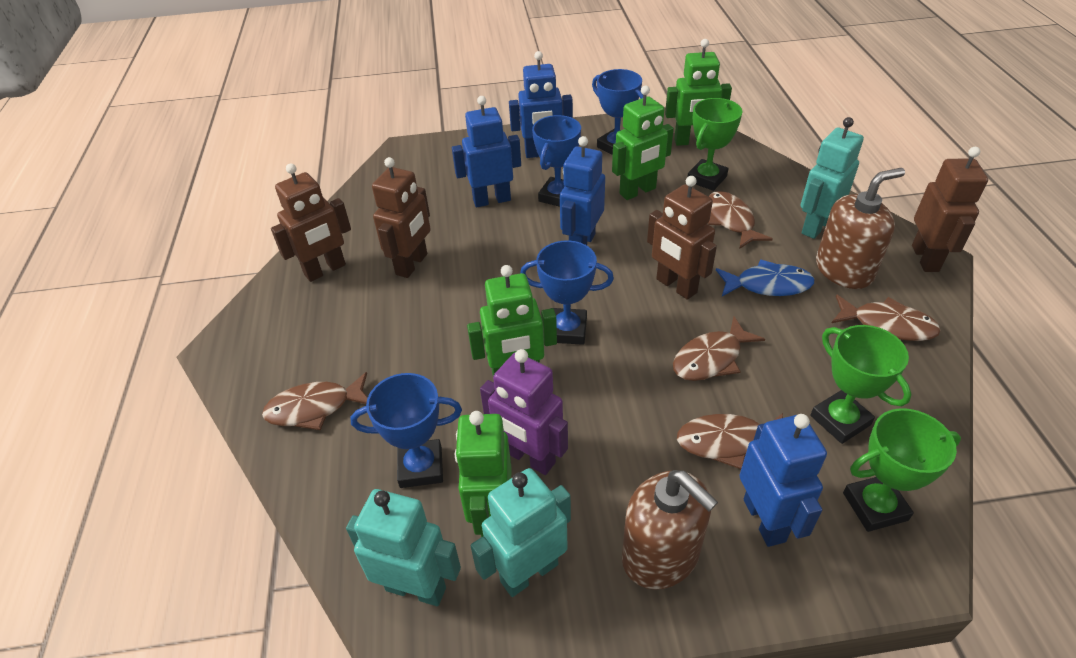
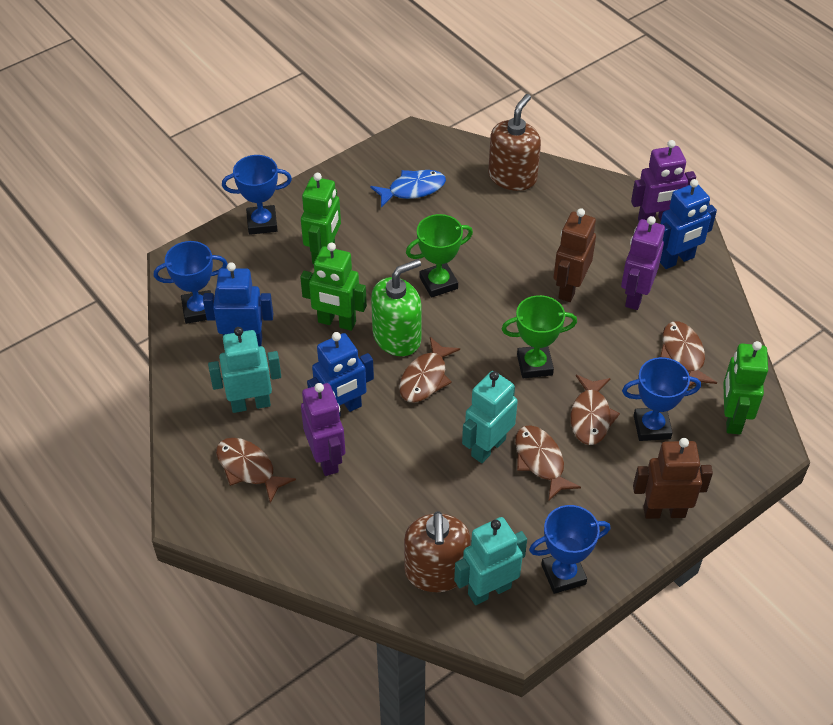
blue robot: 4 -> 3
brown robot: 4 -> 2
green robot: 4 -> 3
green soap dispenser: 0 -> 1
green trophy: 3 -> 2
purple robot: 1 -> 3

